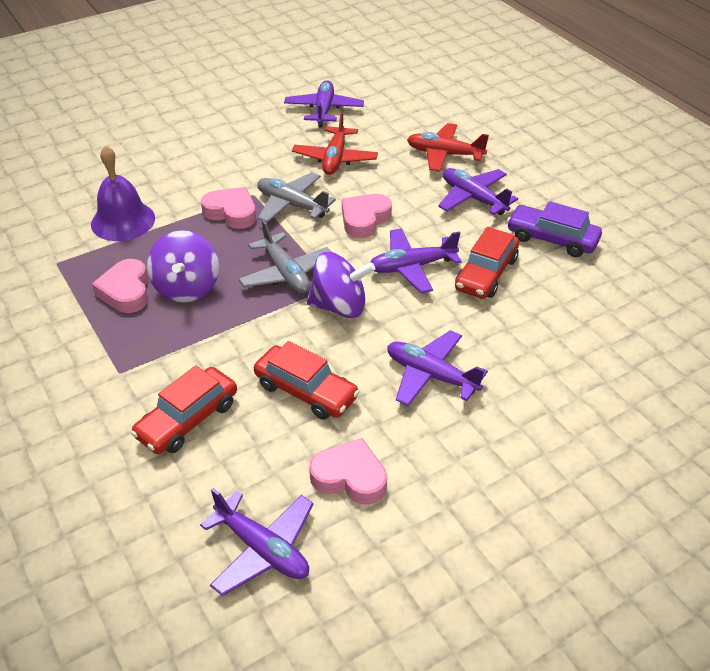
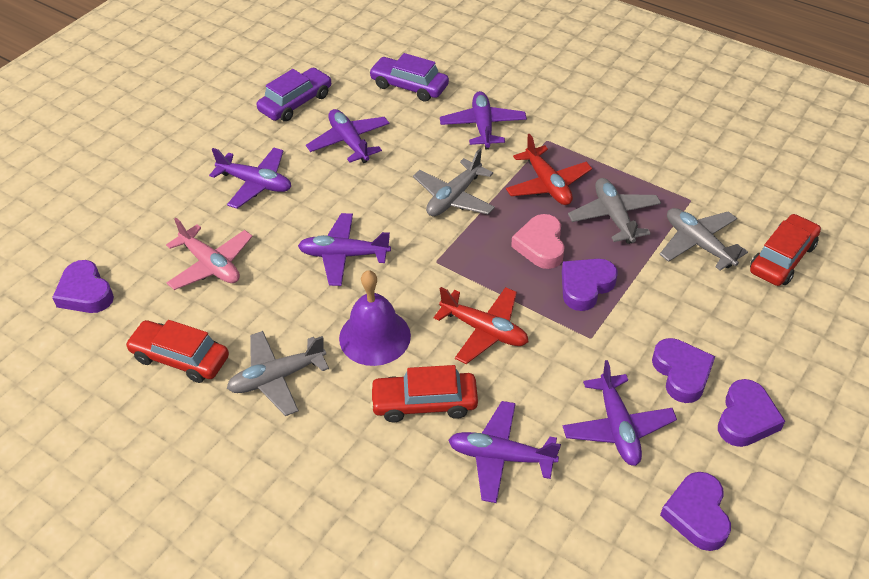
grey plane: 2 -> 4
pink heart: 4 -> 1
pink plane: 0 -> 1
purple car: 1 -> 2
purple heart: 0 -> 5
purple plane: 5 -> 6
purple spinning top: 2 -> 0

